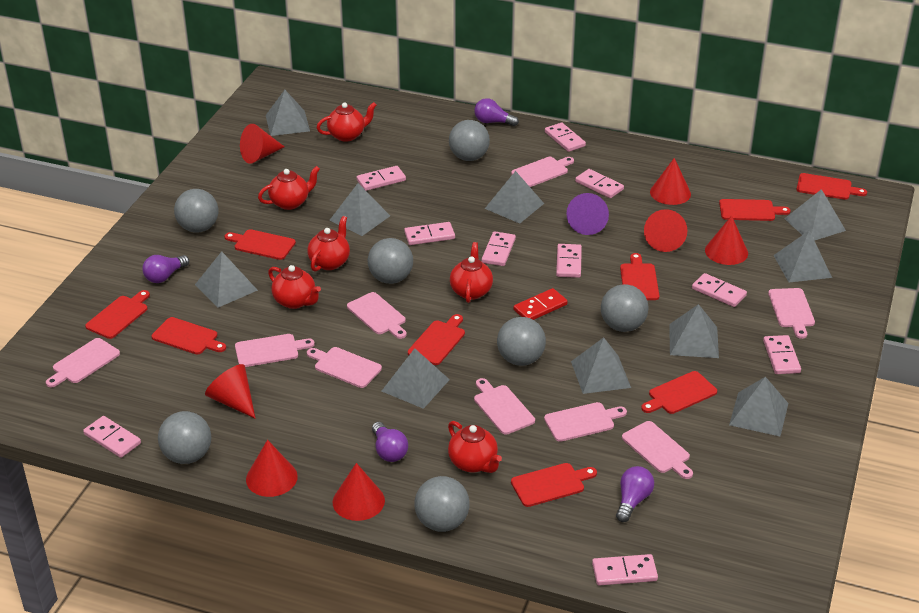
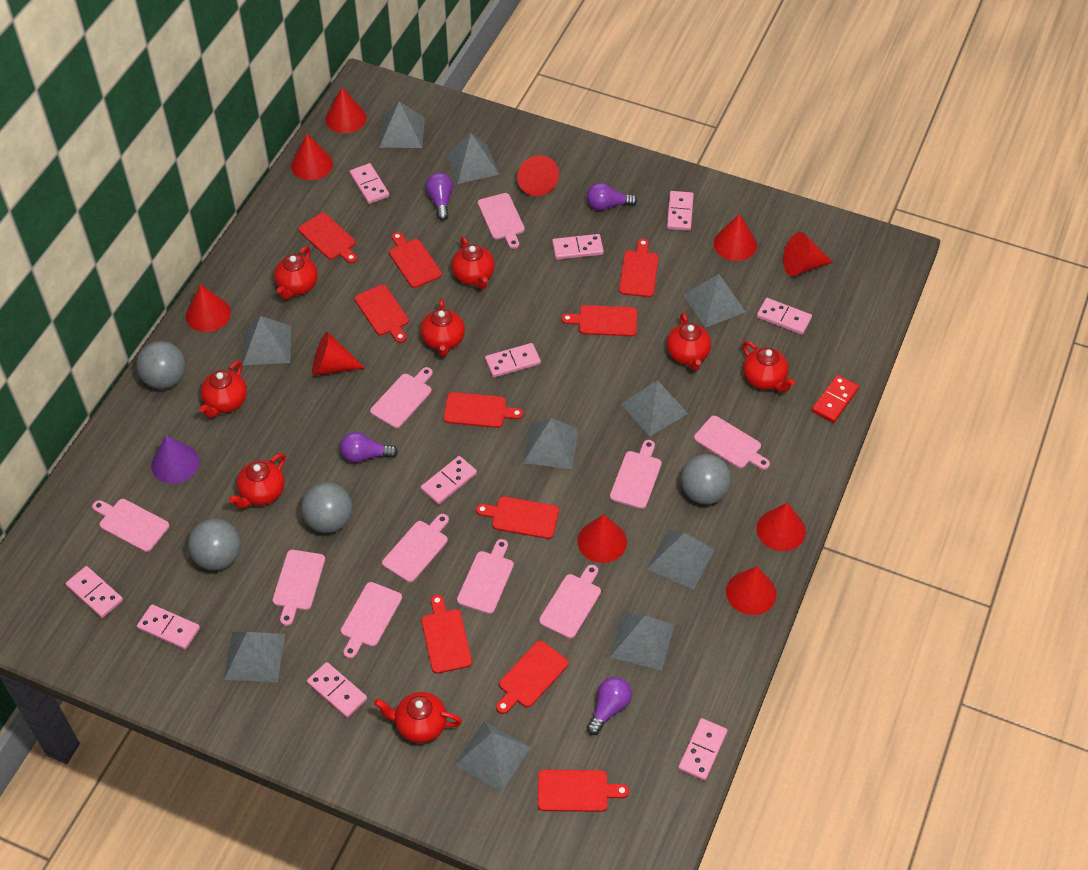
grey ball: 7 -> 4
pink cutting board: 9 -> 10
red cone: 7 -> 10
red cutting board: 9 -> 10
red teapot: 6 -> 8

